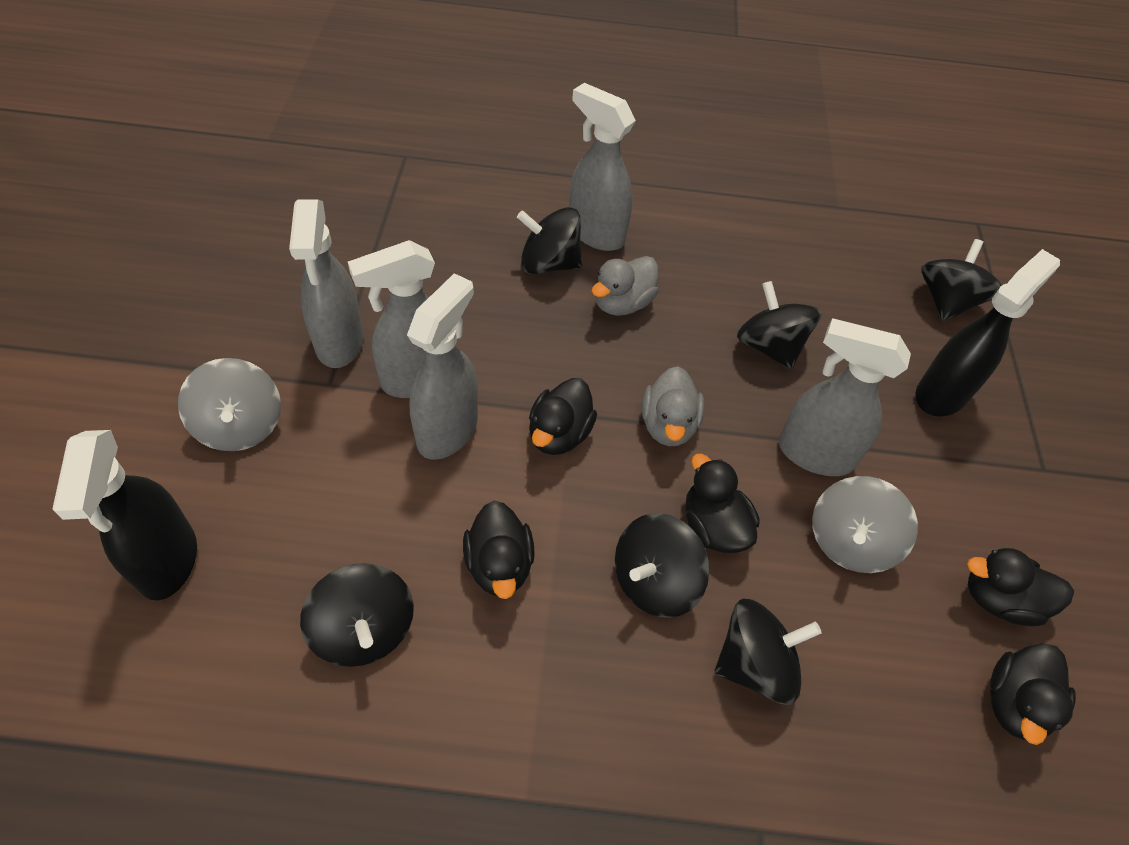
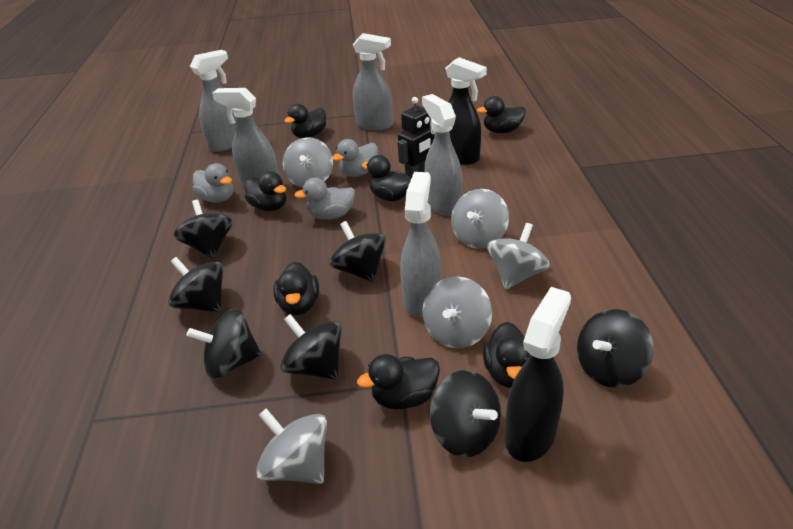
black duck: 5 -> 7
black robot: 0 -> 1
black spinning top: 6 -> 7
grey duck: 2 -> 3
grey spinning top: 2 -> 5

